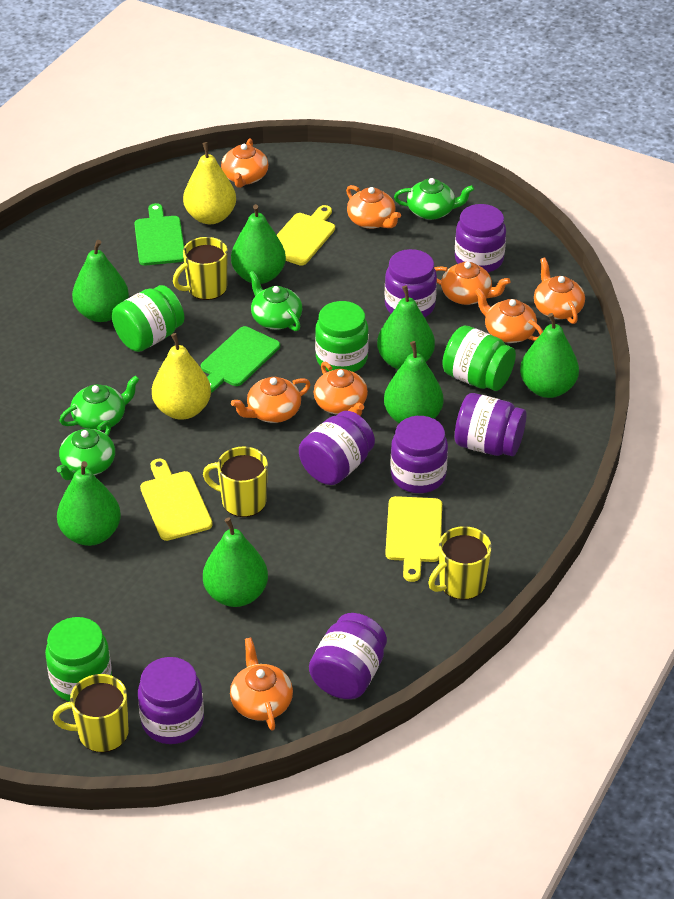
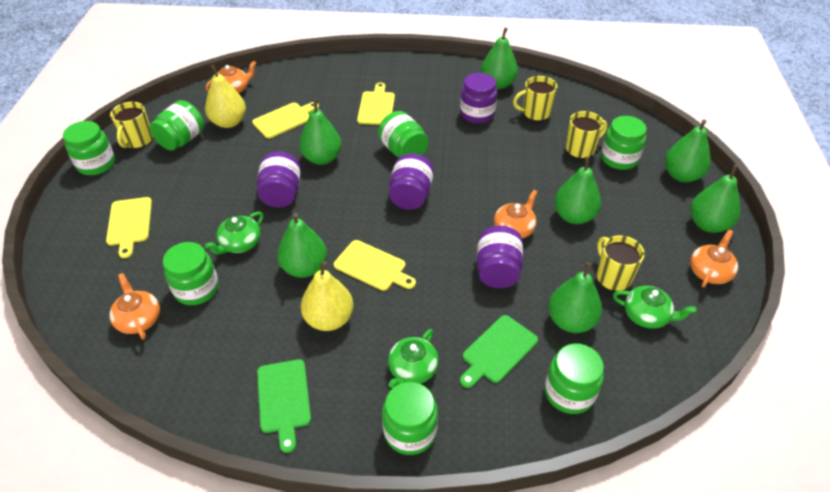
green jar: 4 -> 7
green teapot: 4 -> 3
orange teapot: 8 -> 4
purple jar: 7 -> 4
yellow cutting board: 3 -> 4

